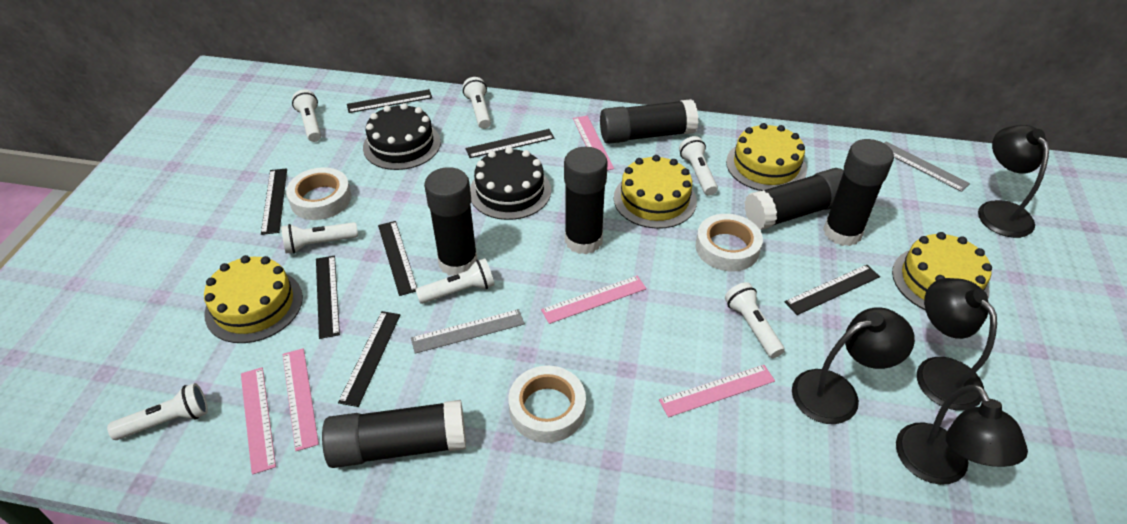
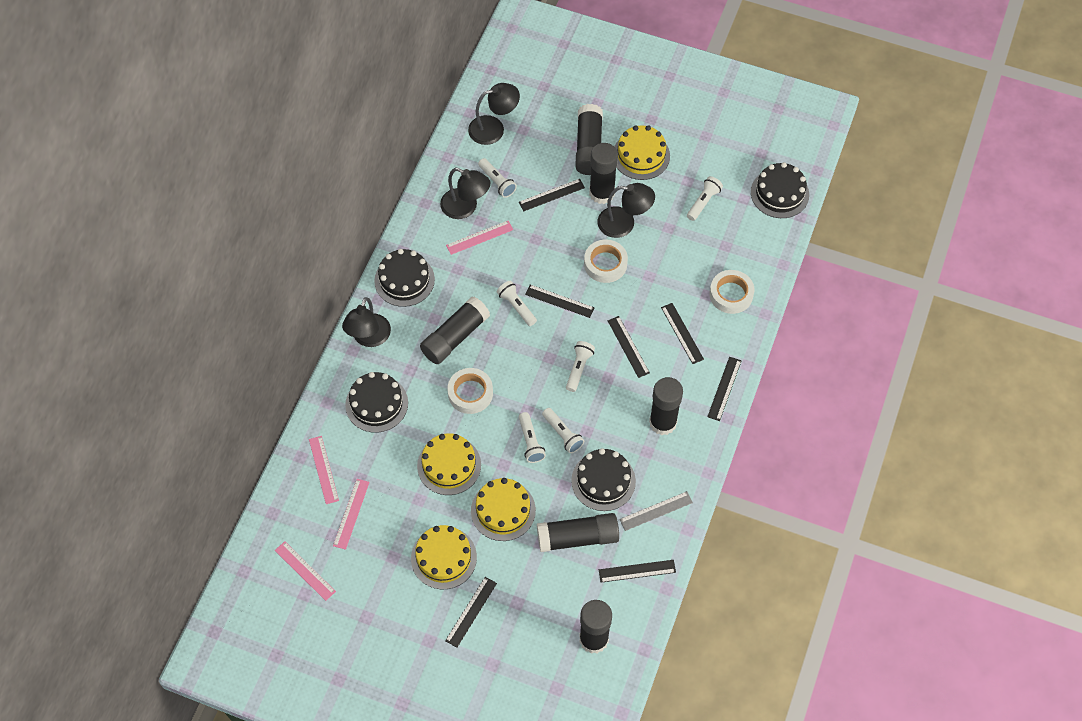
black cake: 2 -> 4
grey ruler: 2 -> 1
pink ruler: 5 -> 4
white flashlight: 7 -> 6

